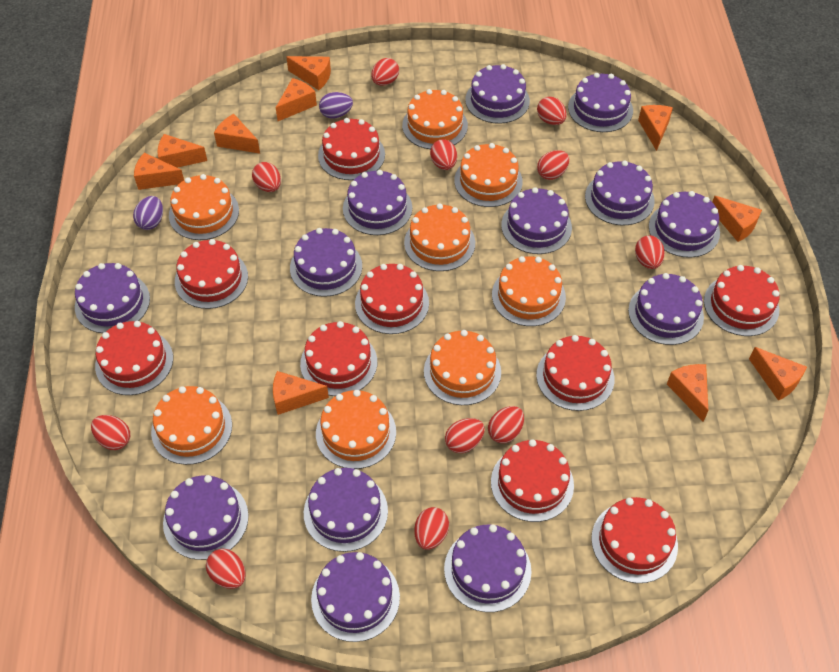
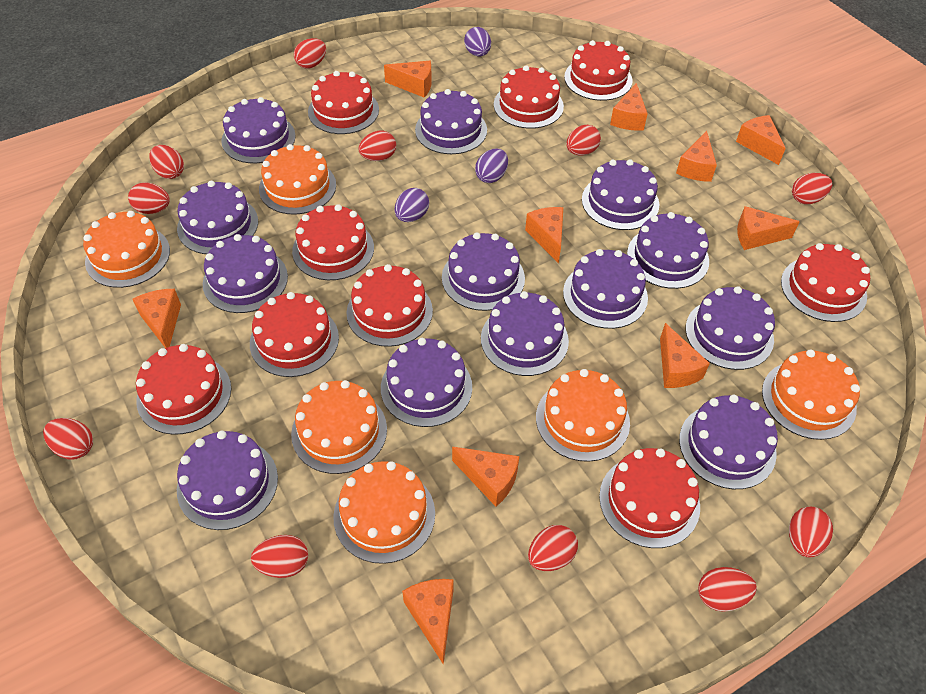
orange cake: 8 -> 6
purple egg: 2 -> 3

